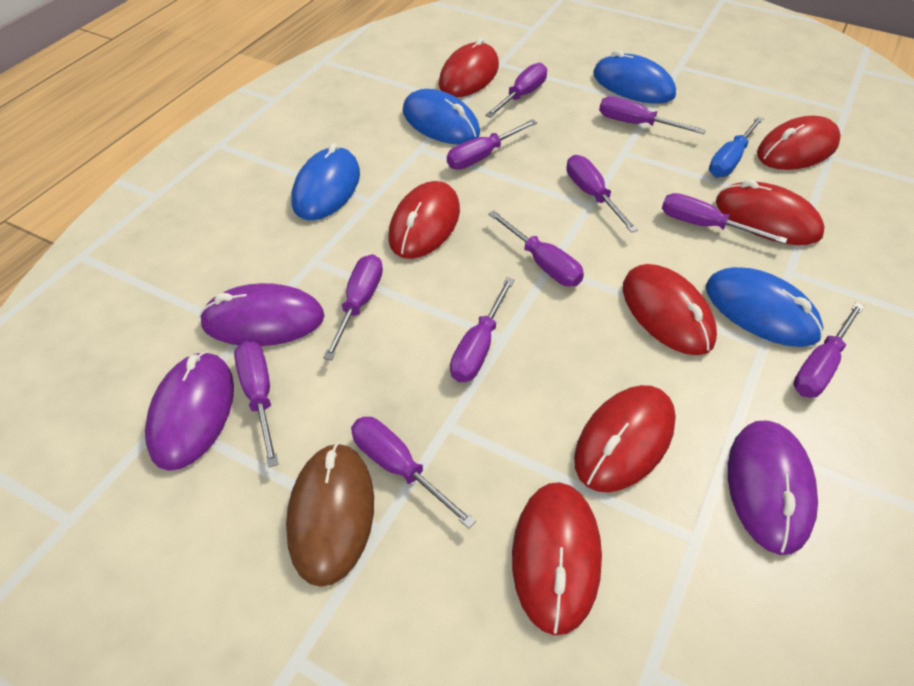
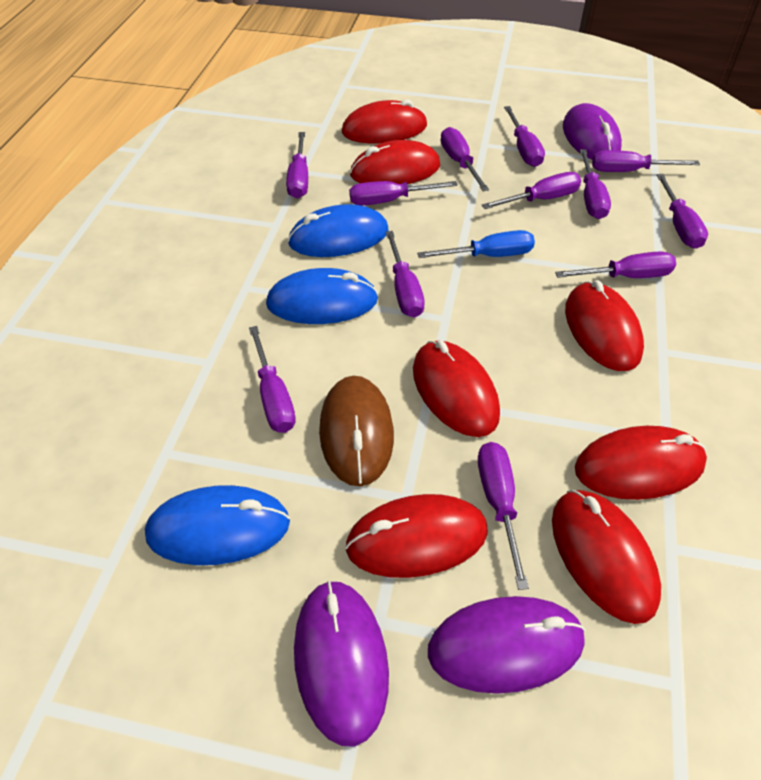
blue mouse: 4 -> 3
purple screwdriver: 11 -> 12

